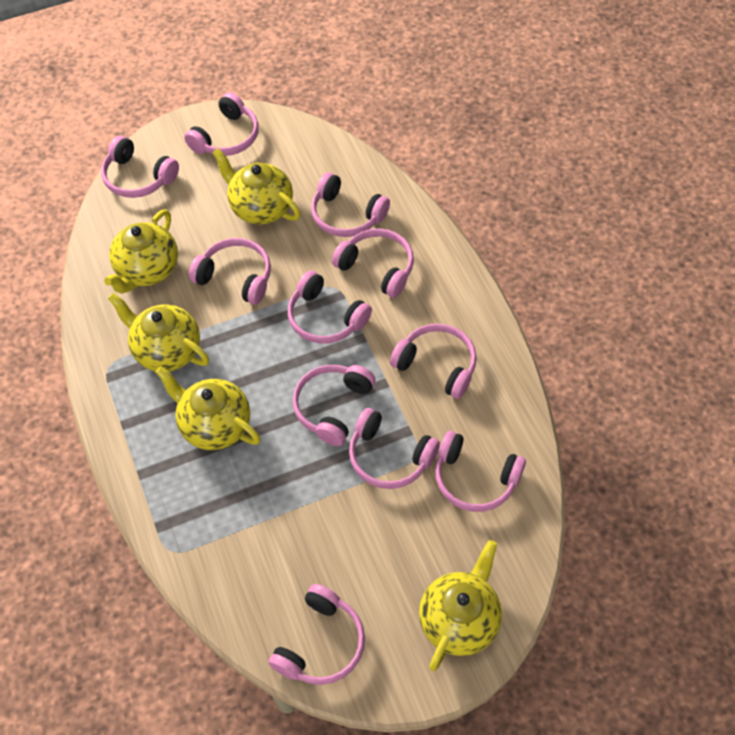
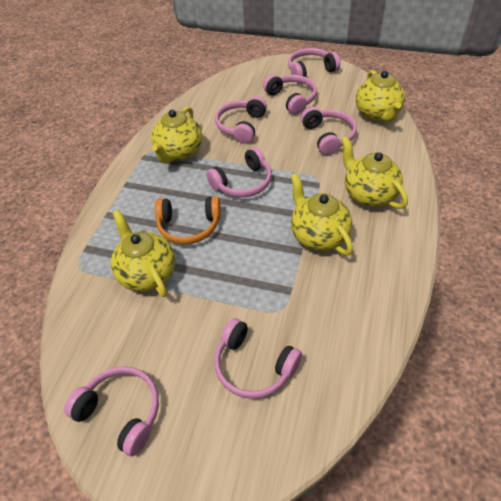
orange headphones: 0 -> 1
pink headphones: 11 -> 7

